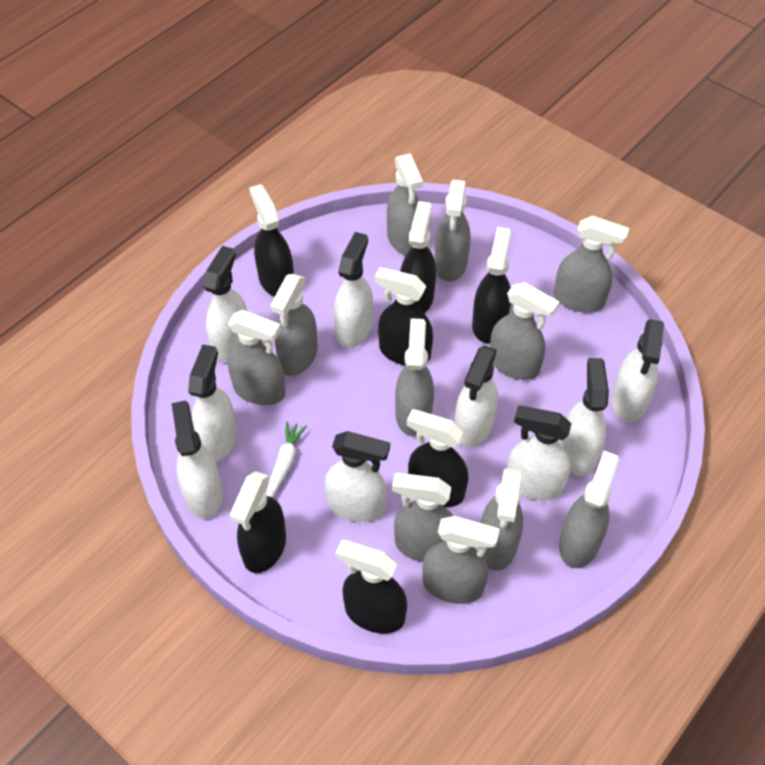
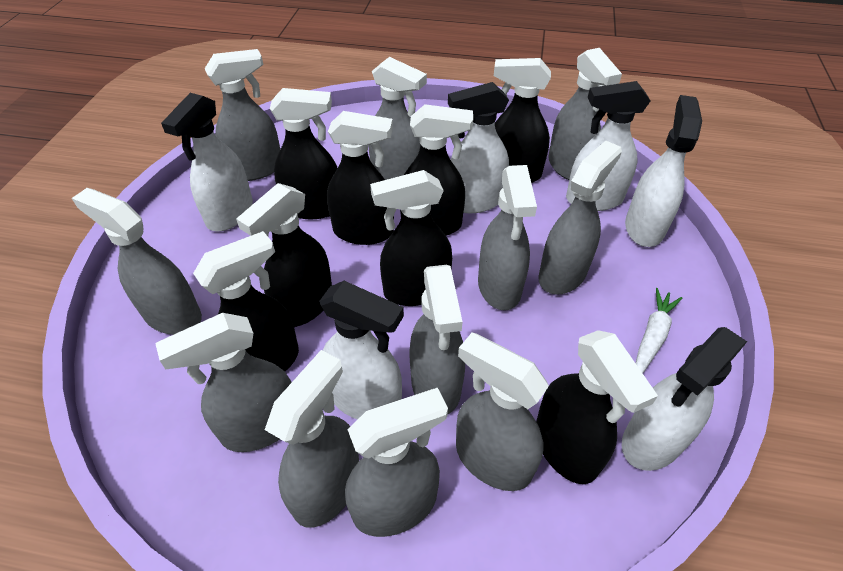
black spray bottle: 7 -> 8
white spray bottle: 9 -> 6

